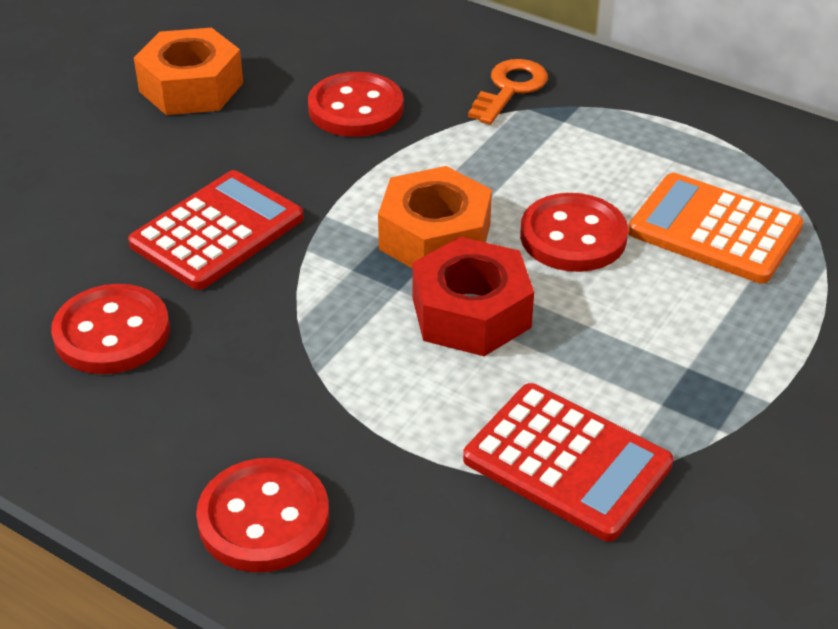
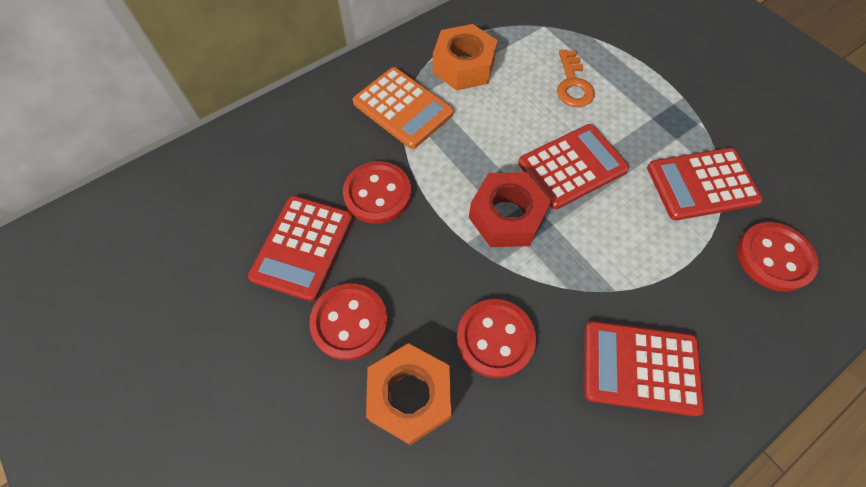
red calculator: 2 -> 4

